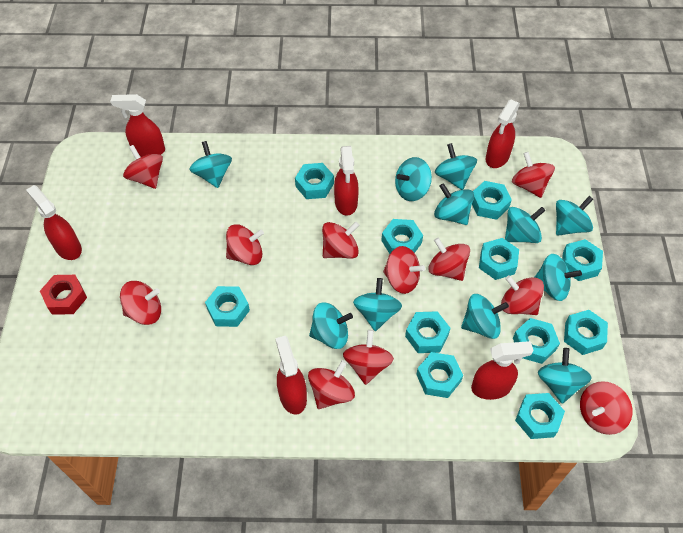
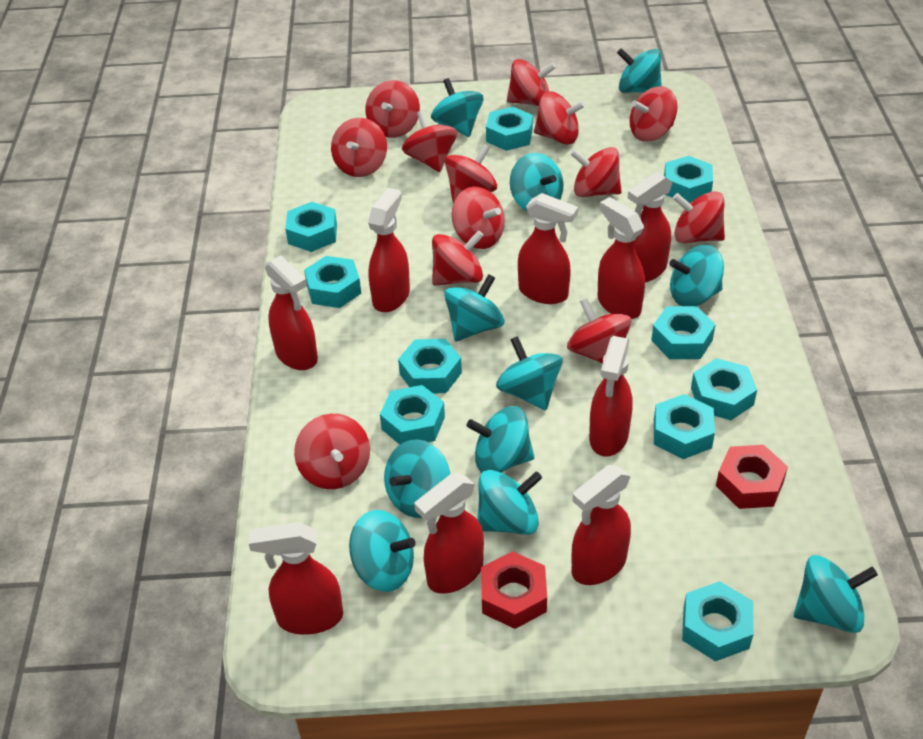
red nut: 1 -> 2
red spinning top: 11 -> 13
red spray bottle: 6 -> 9
turquoise nut: 11 -> 10

